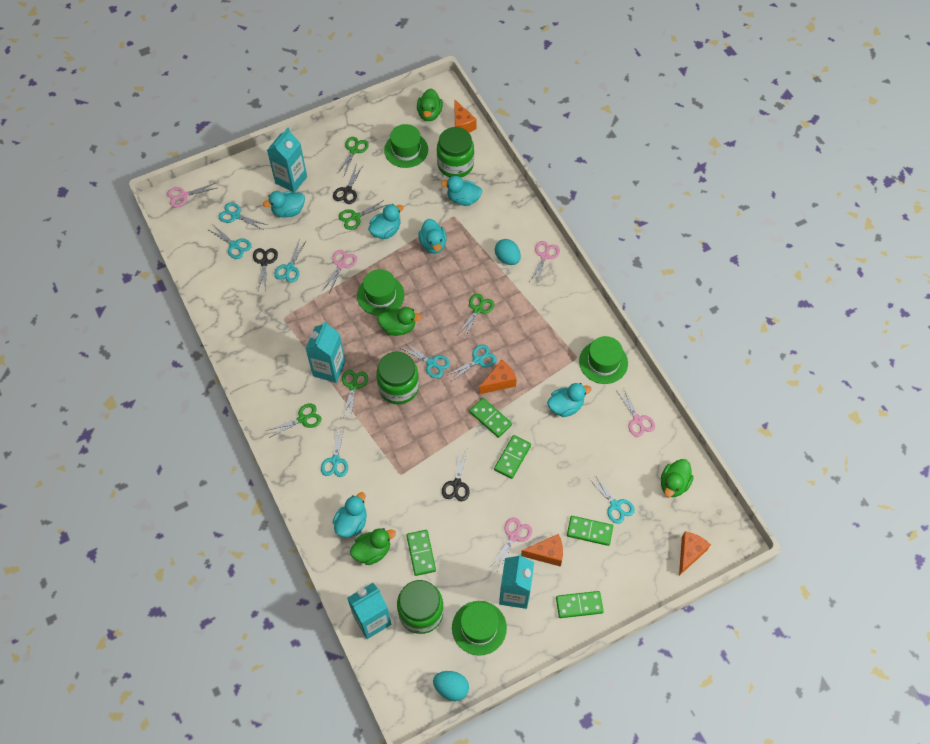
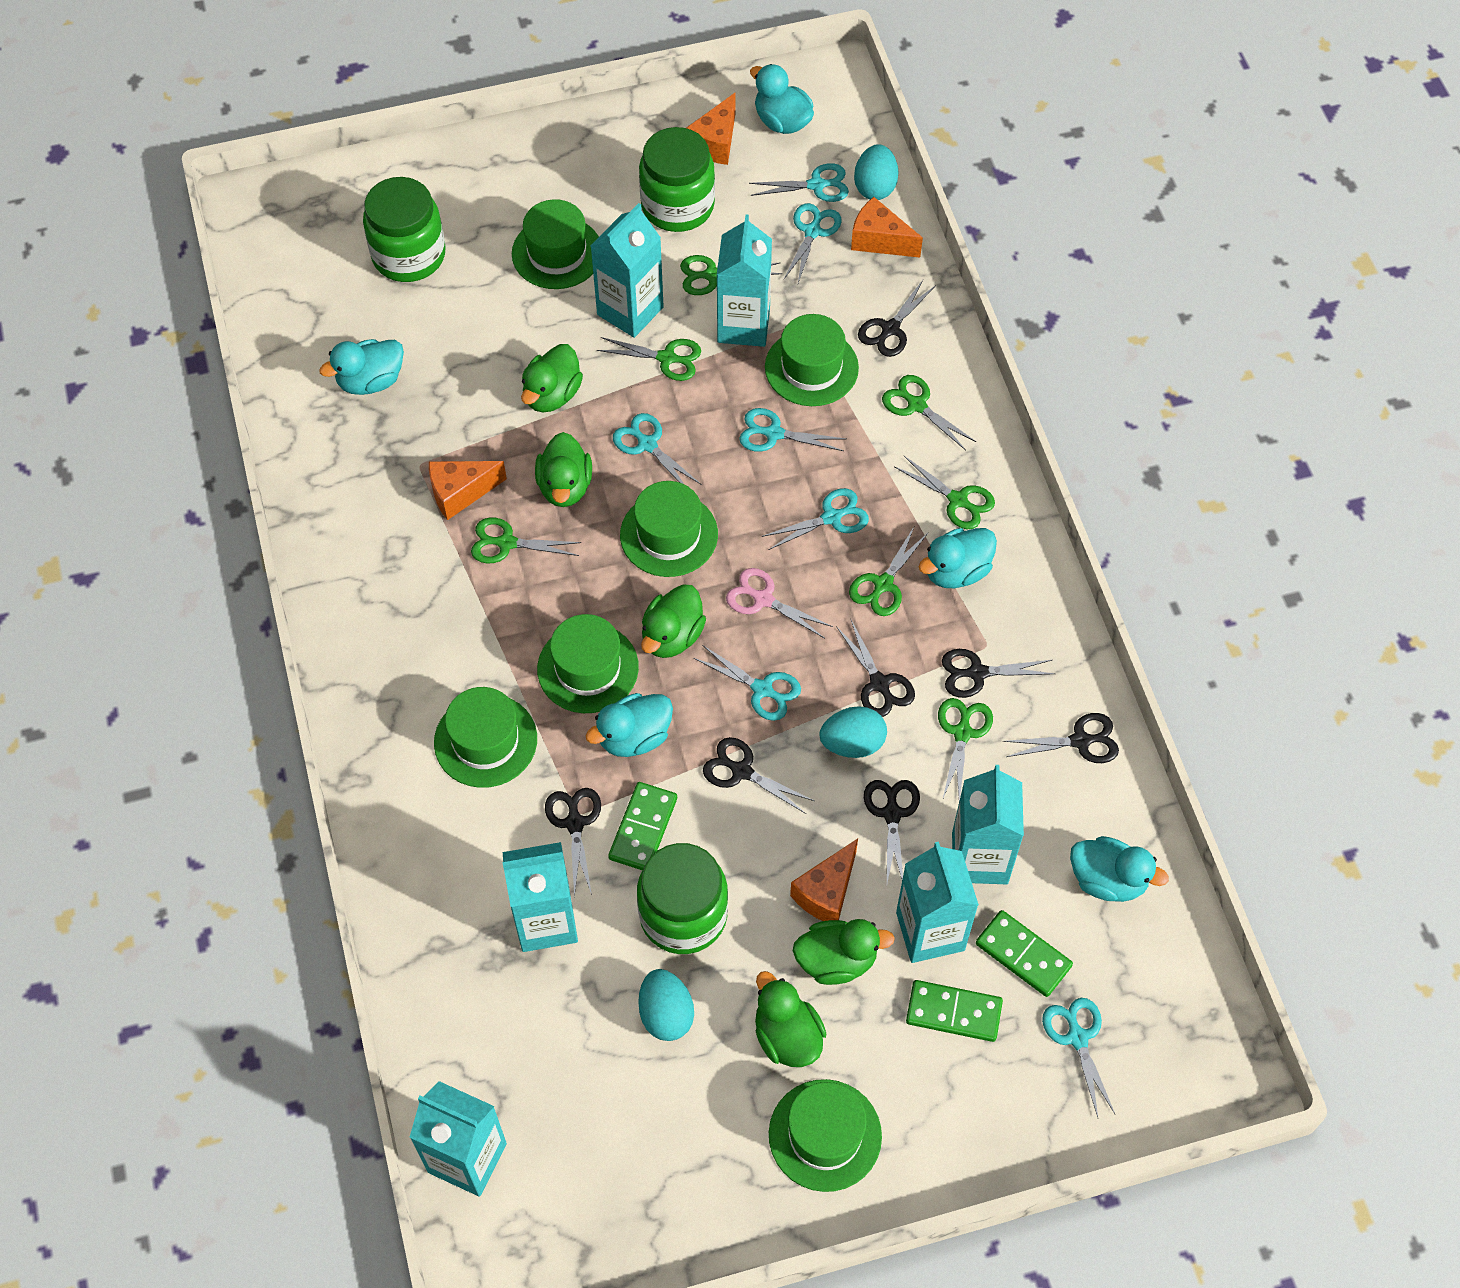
black scissors: 3 -> 7
green domino: 5 -> 3
green duck: 4 -> 5
green hat: 4 -> 6
green scissors: 5 -> 7
pink scissors: 5 -> 1
turquoise carton: 4 -> 6
turquoise duck: 6 -> 5
turquoise egg: 2 -> 3

